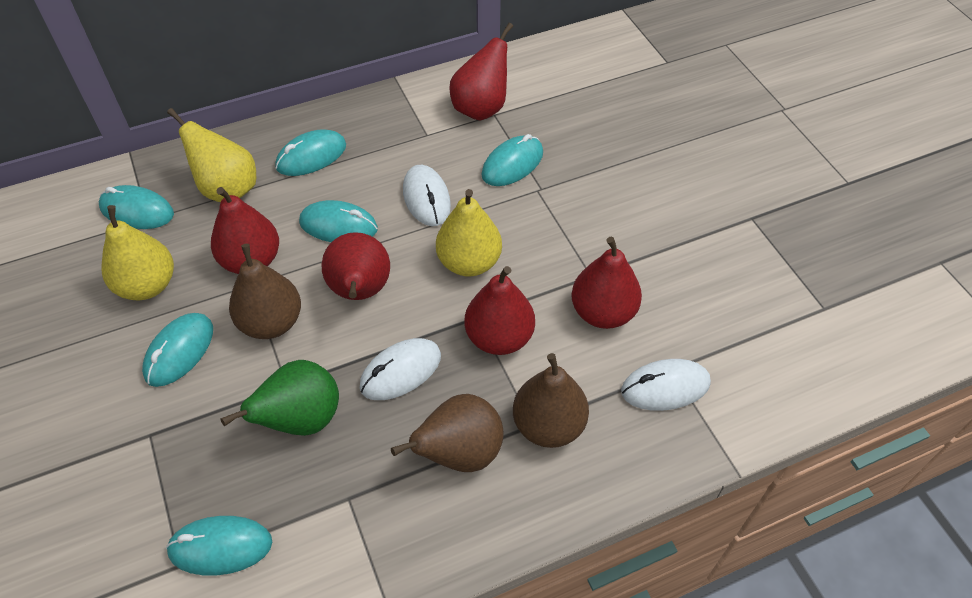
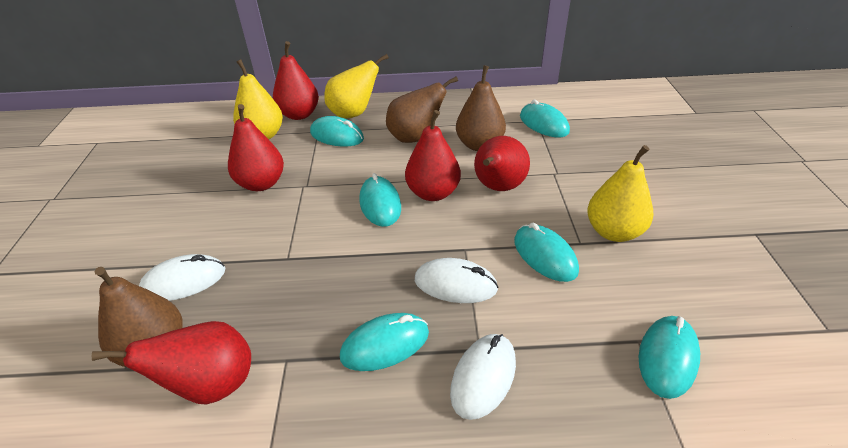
green pear: 1 -> 0

